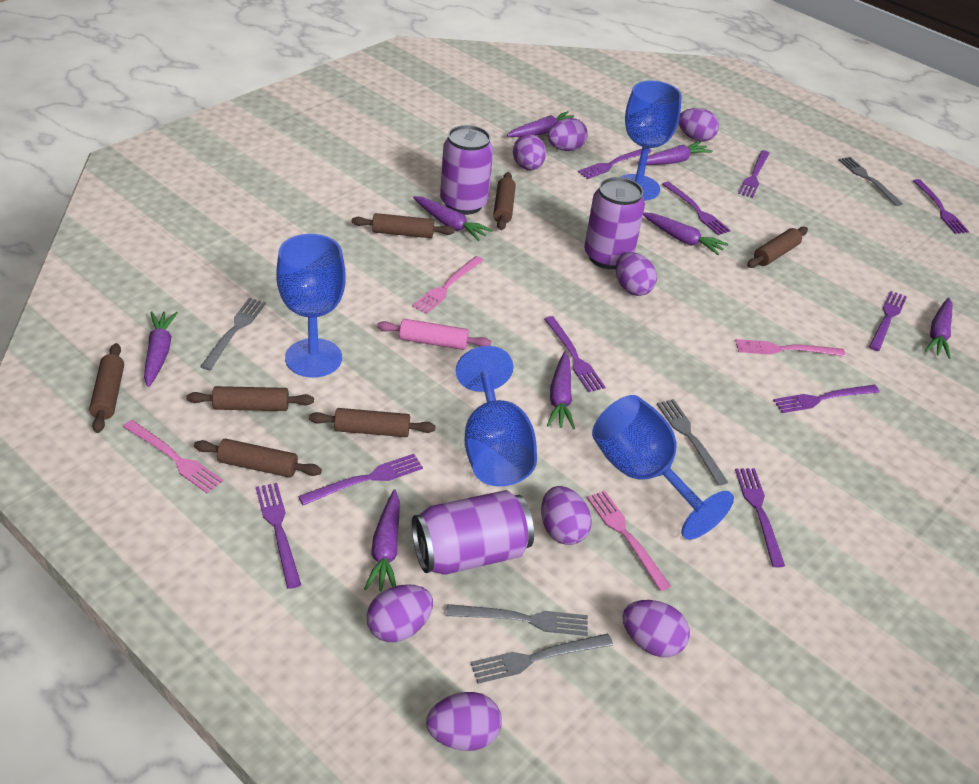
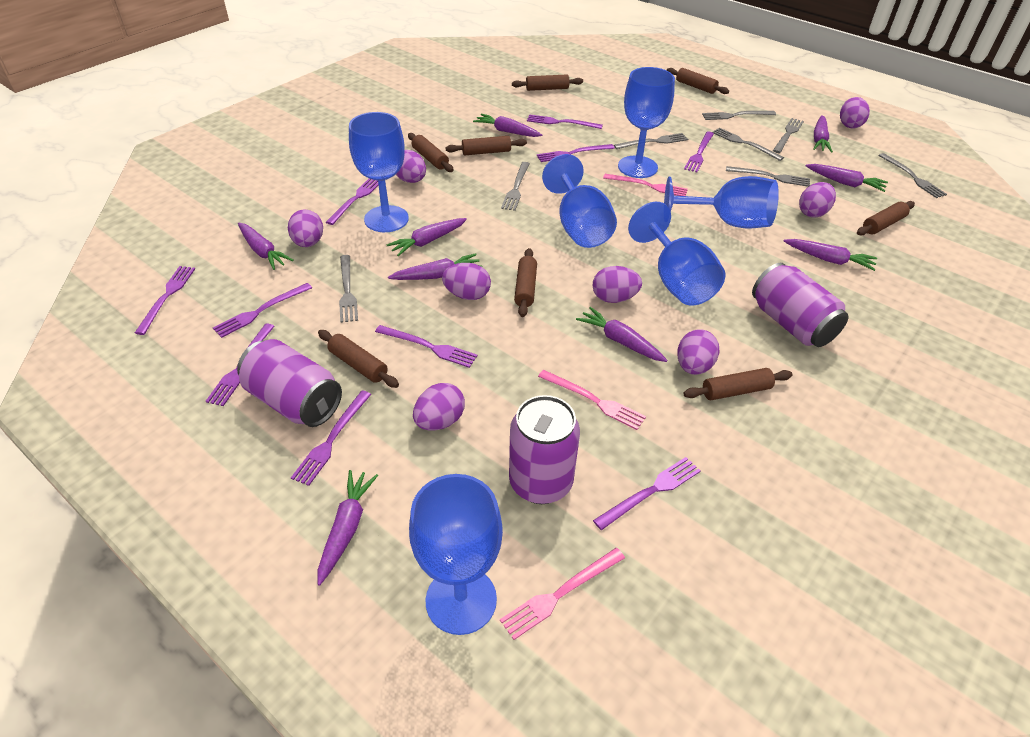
blue goblet: 4 -> 6
brown rolling pin: 7 -> 8
grey fork: 5 -> 8
pink fork: 4 -> 3
pink rolling pin: 1 -> 0
purple carrot: 8 -> 9

